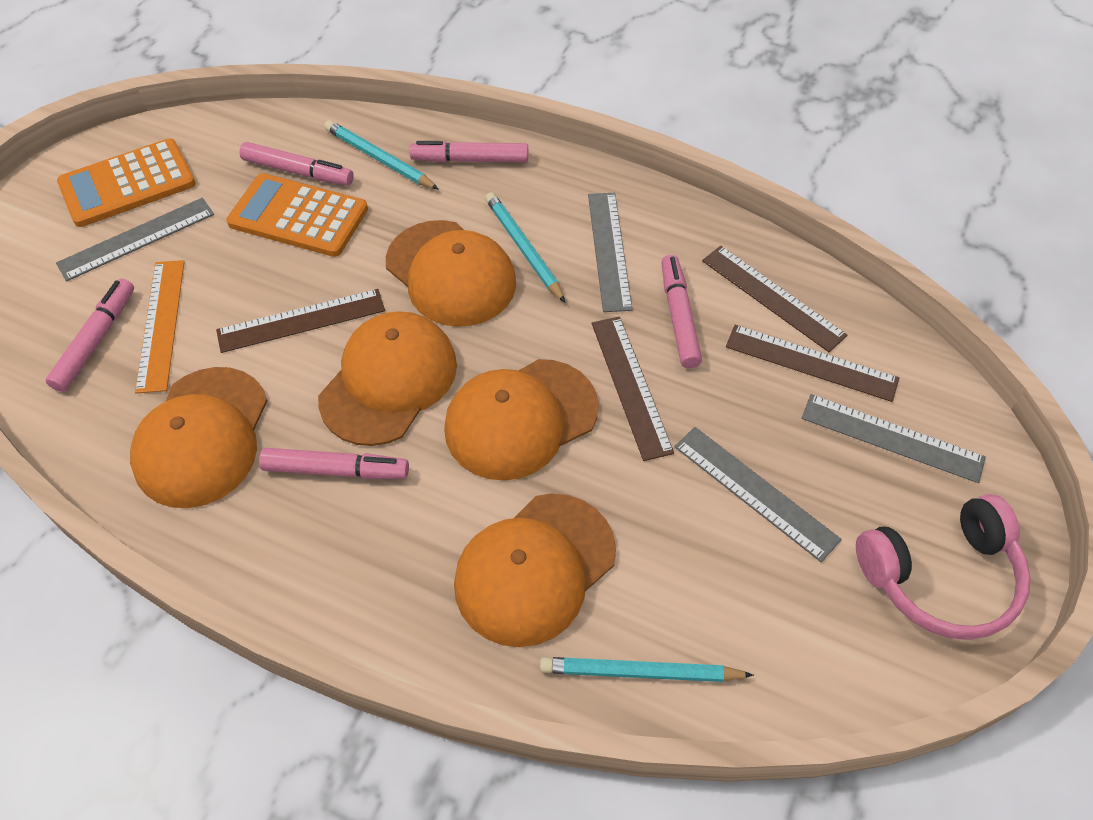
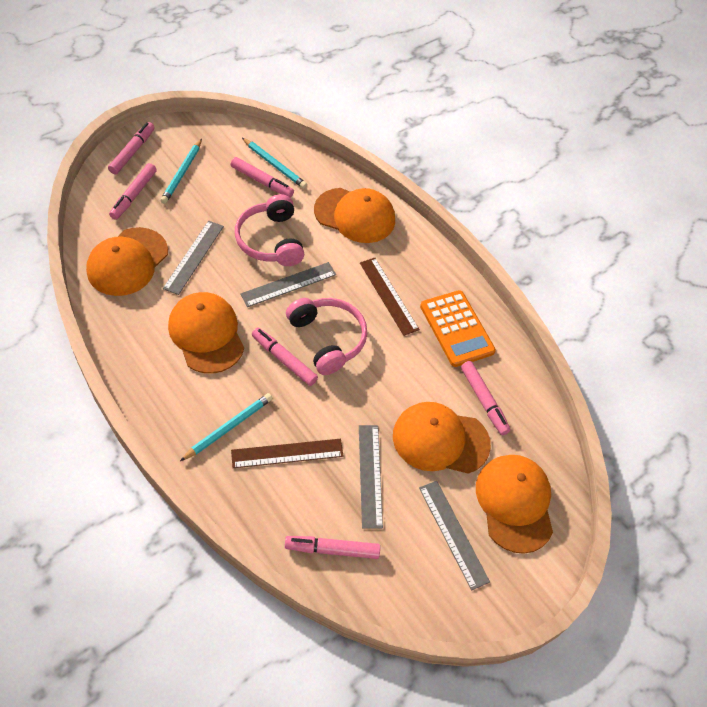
brown ruler: 4 -> 2
orange calculator: 2 -> 1
orange ruler: 1 -> 0
pink headphones: 1 -> 2
pink marker: 5 -> 6

